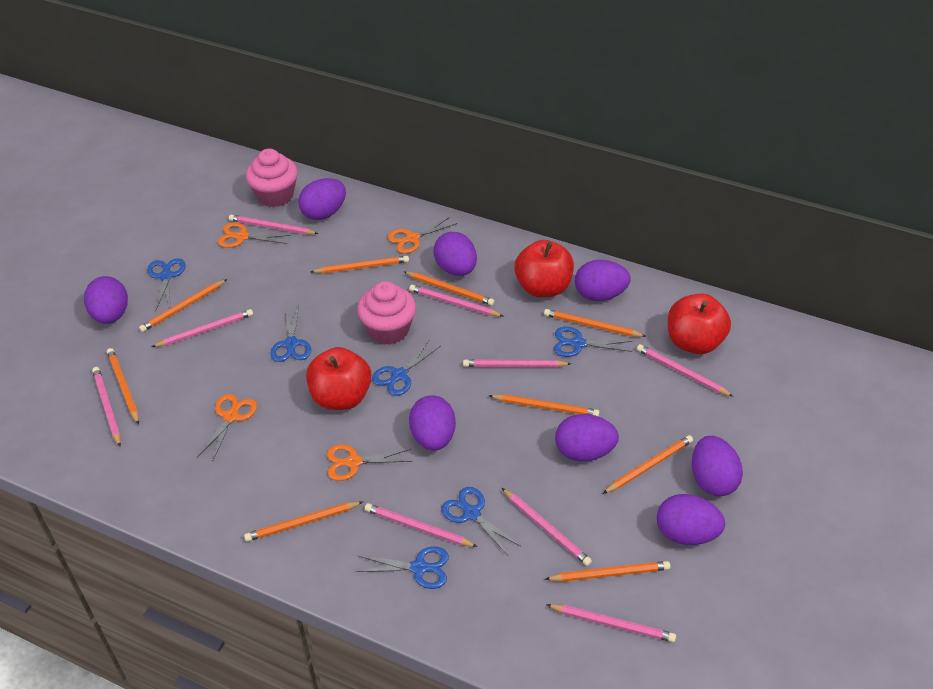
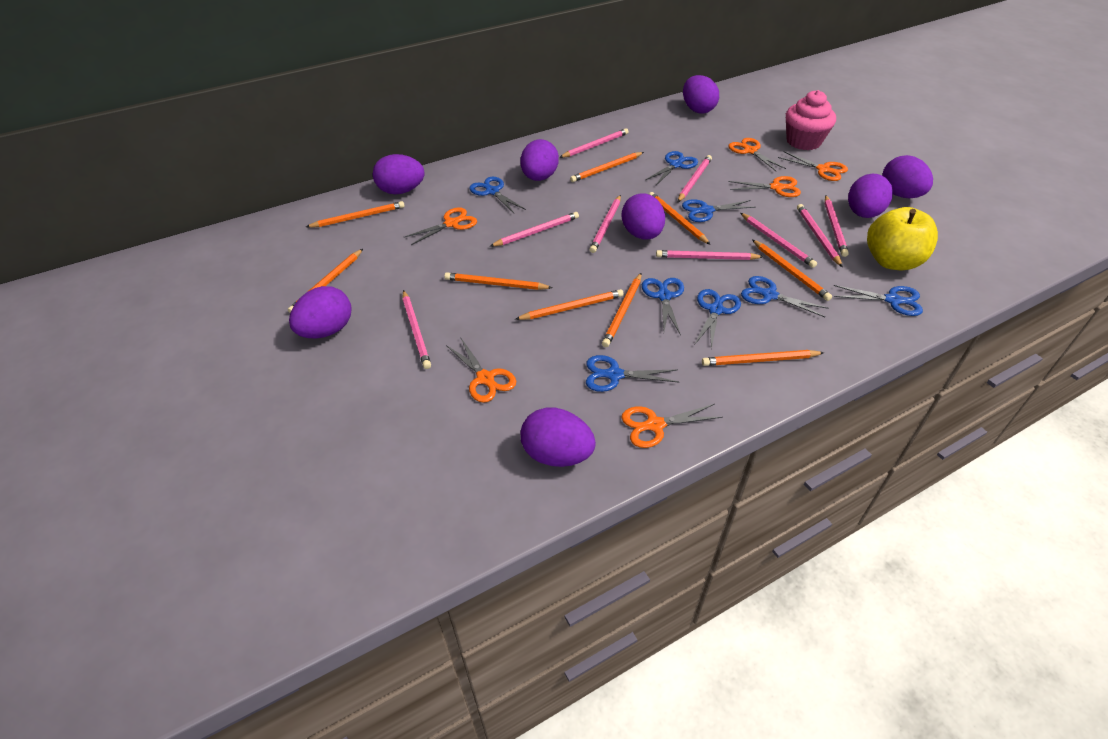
blue scissors: 6 -> 8
orange scissors: 4 -> 6
pink cupcake: 2 -> 1
red apple: 3 -> 0
yellow apple: 0 -> 1

